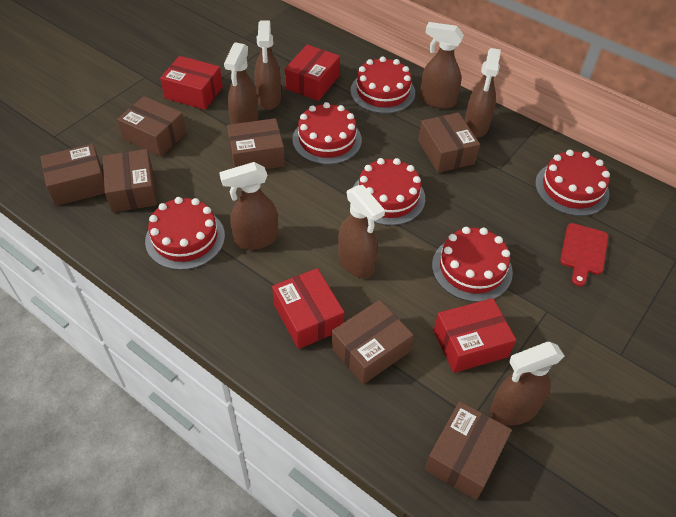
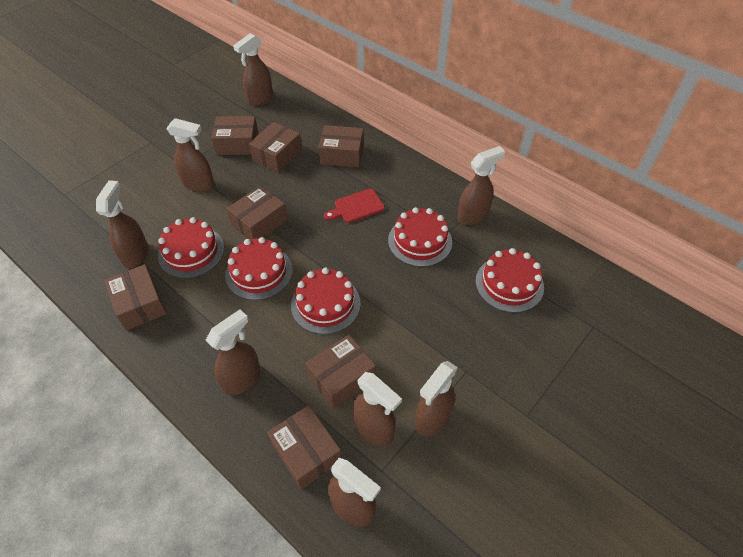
brown spray bottle: 7 -> 8
red box: 4 -> 0
red cake: 6 -> 5

